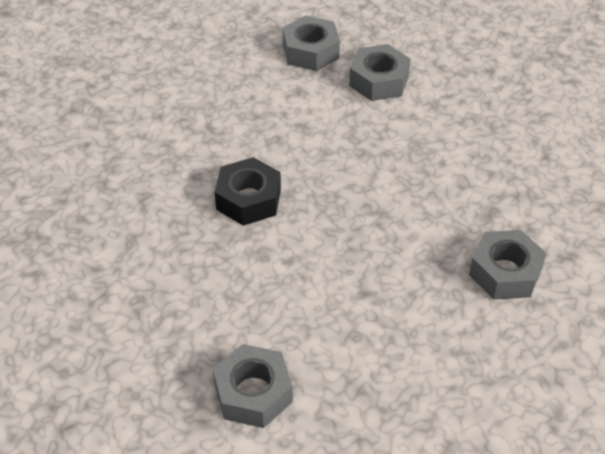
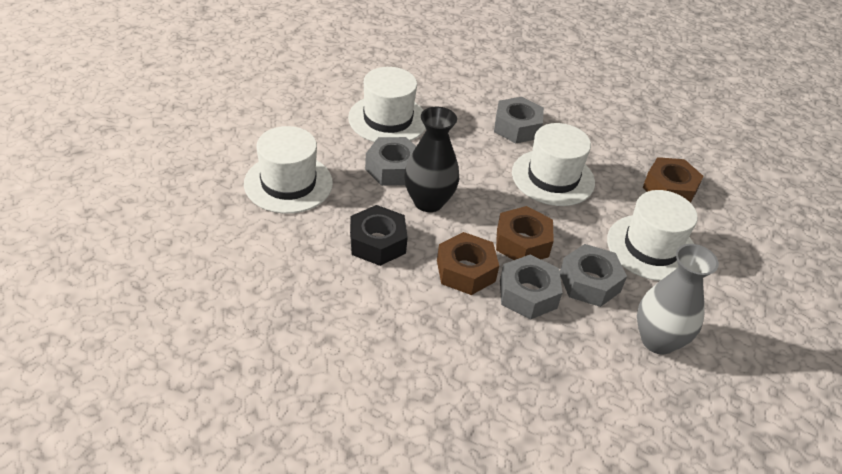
black vase: 0 -> 1
brown nut: 0 -> 3
grey vase: 0 -> 1
white hat: 0 -> 4

